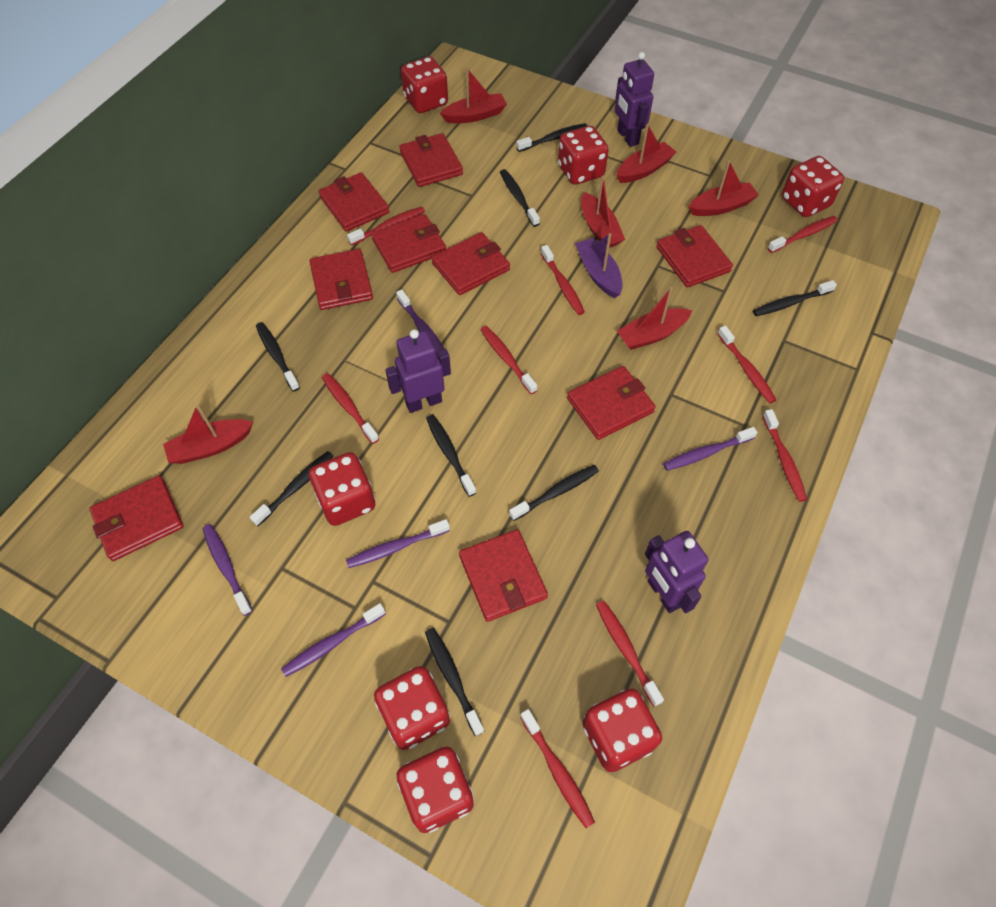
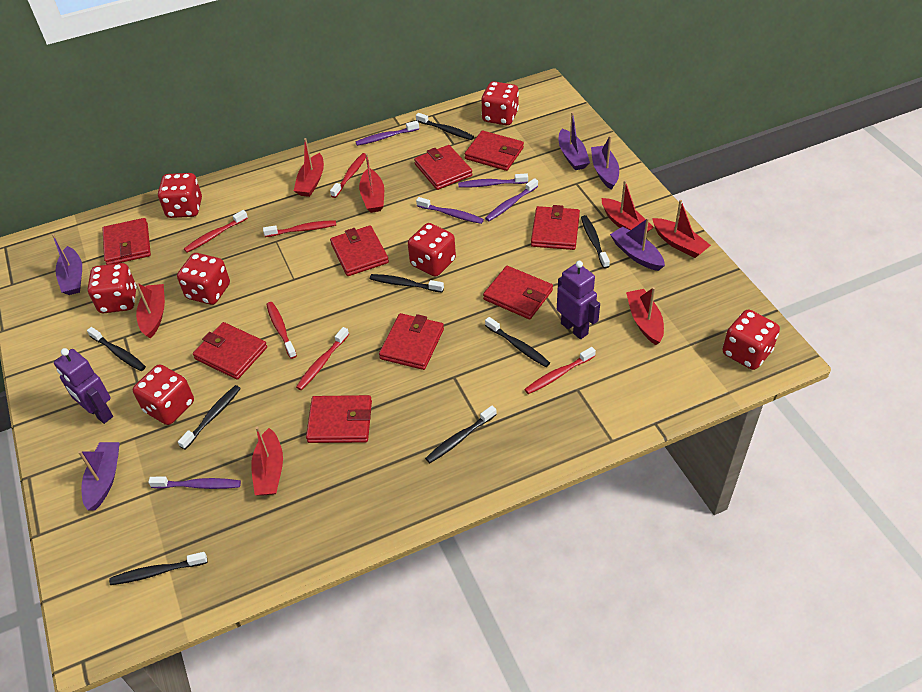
purple boat: 1 -> 5
purple robot: 3 -> 2
red boat: 6 -> 7
red toothbrush: 9 -> 6

